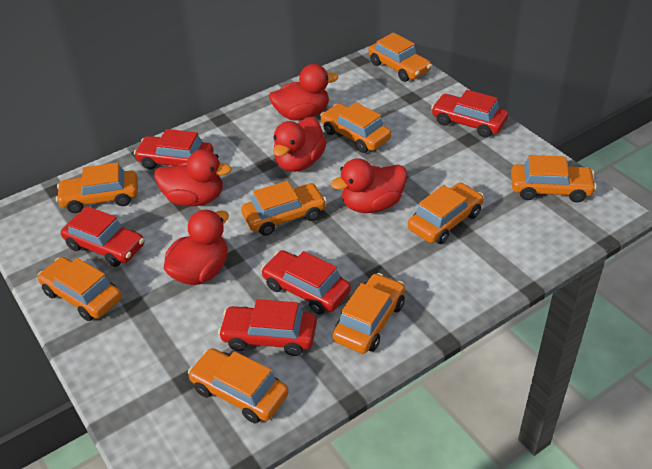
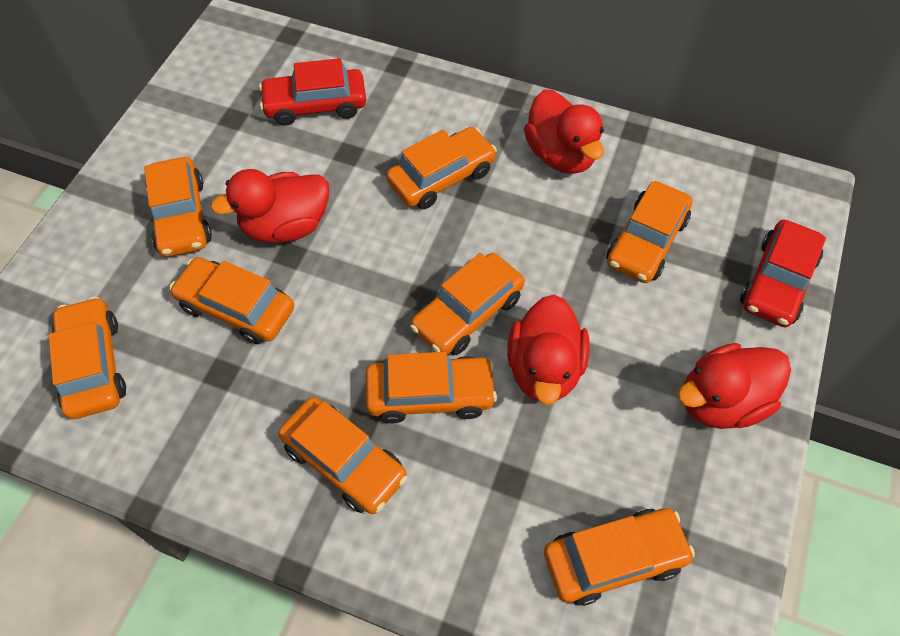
red car: 5 -> 2
red duck: 5 -> 4

